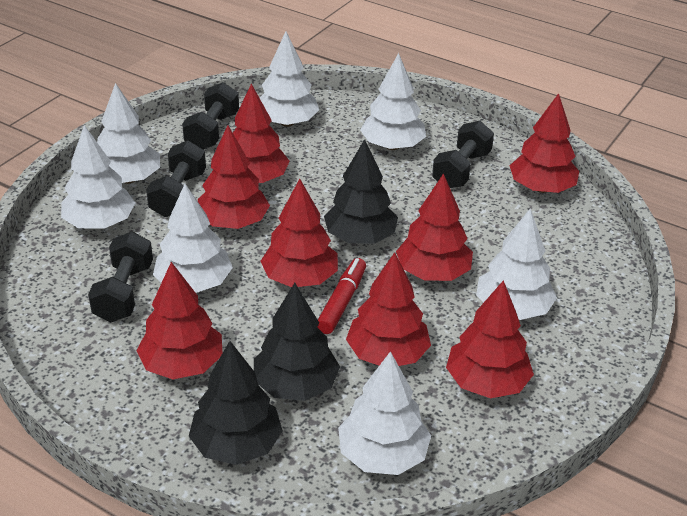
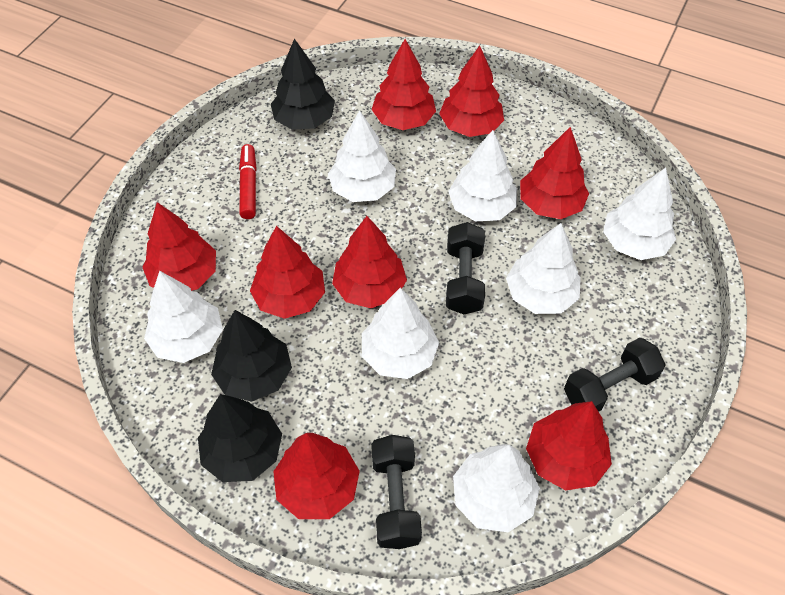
black dumbbell: 4 -> 3

